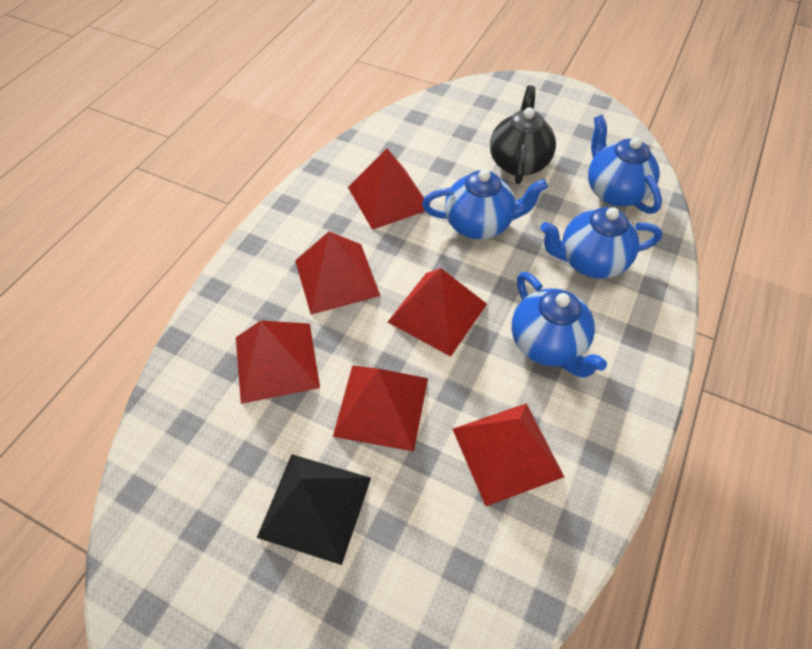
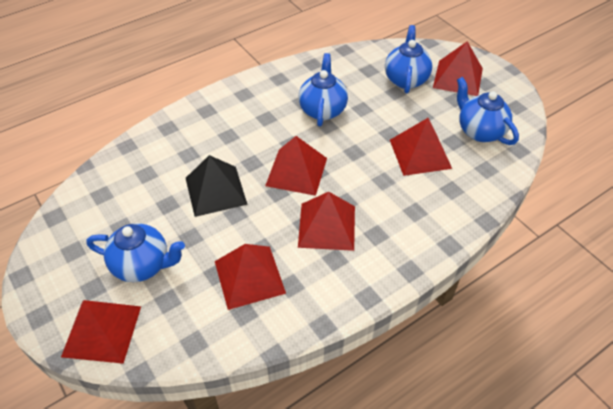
black teapot: 1 -> 0

